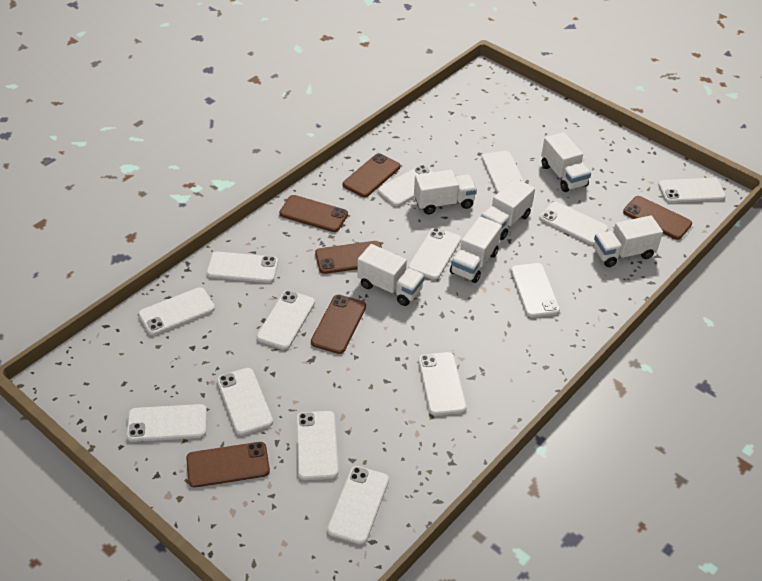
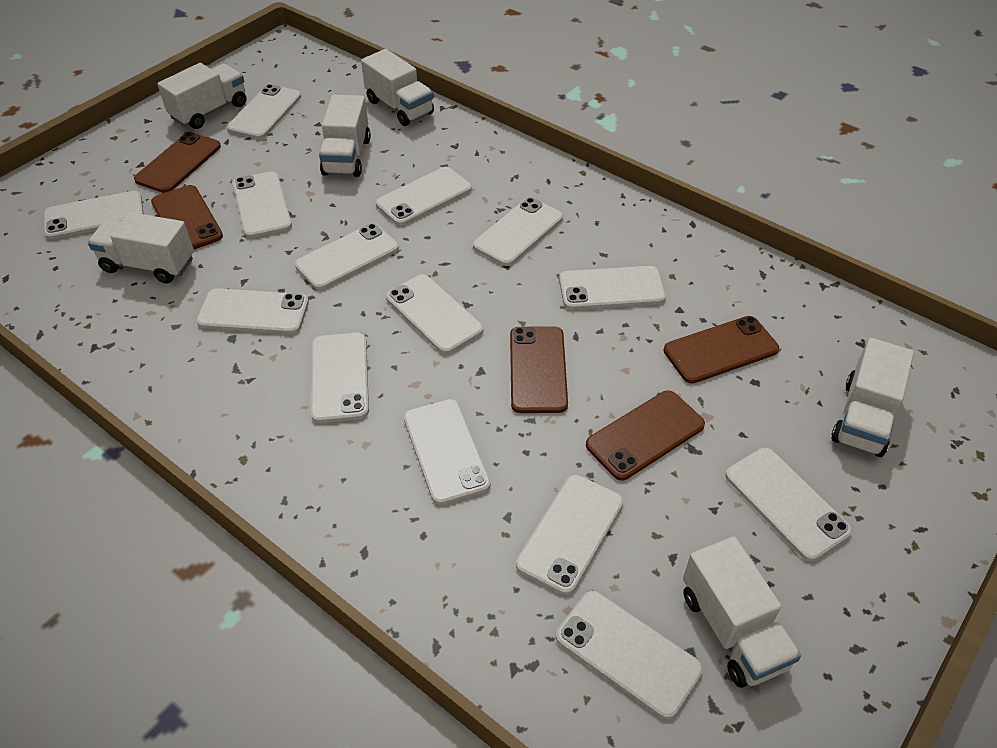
brown phone: 6 -> 5

